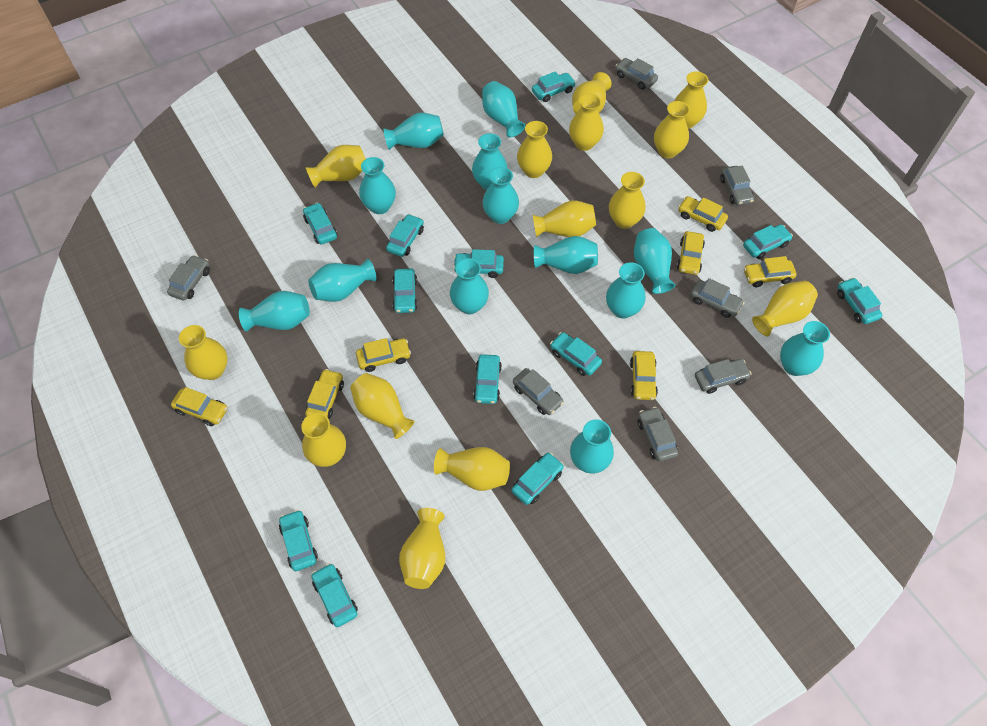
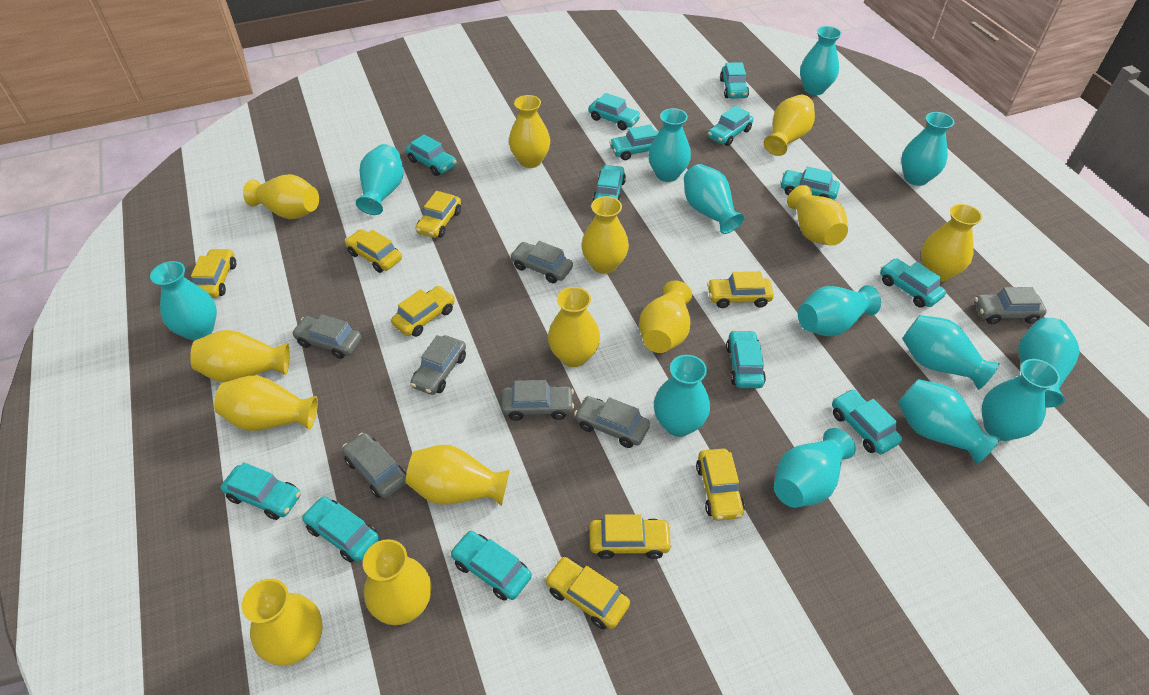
turquoise car: 12 -> 13
yellow car: 7 -> 8
yellow vase: 14 -> 13

